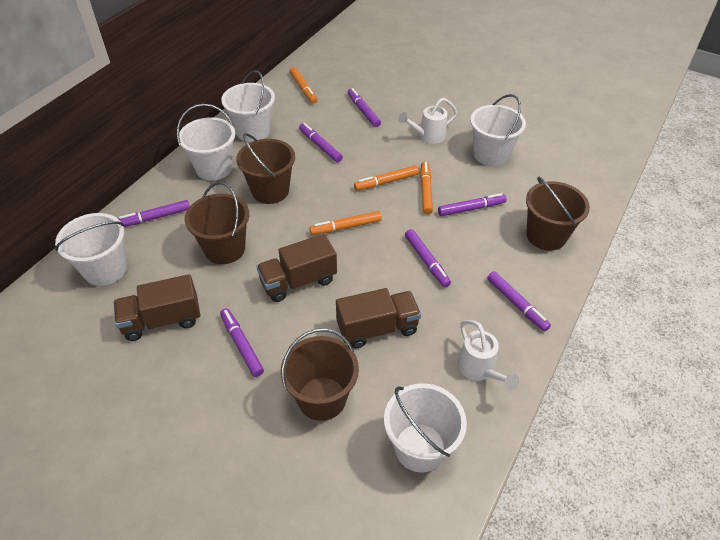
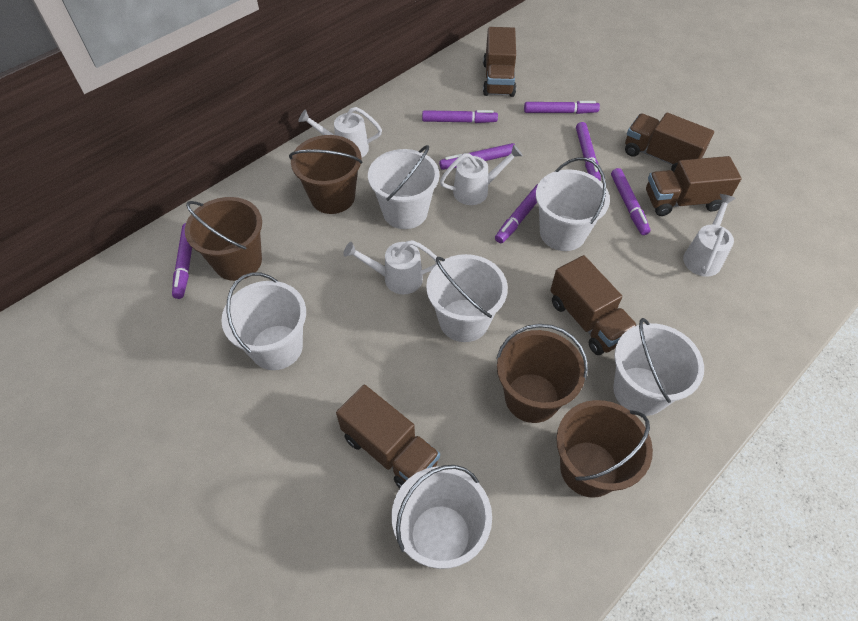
brown truck: 3 -> 5
orange marker: 4 -> 0
white bucket: 5 -> 6
white watering can: 2 -> 4

